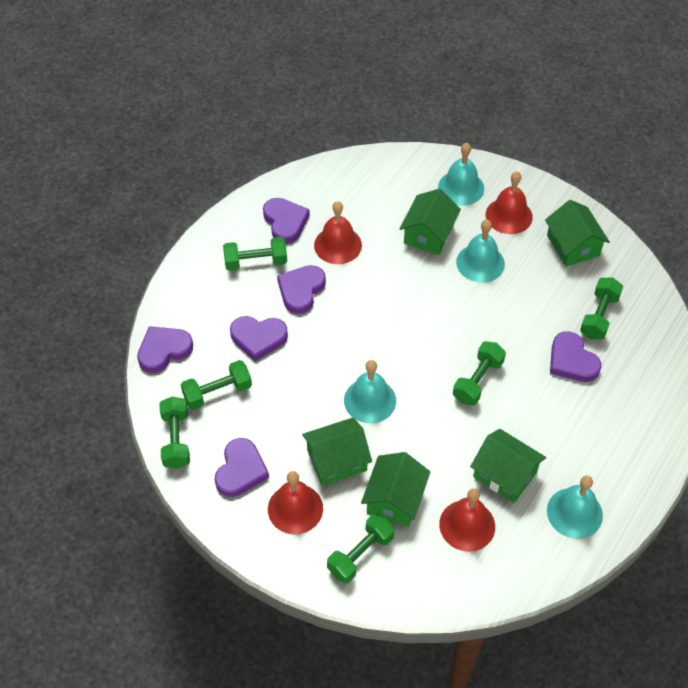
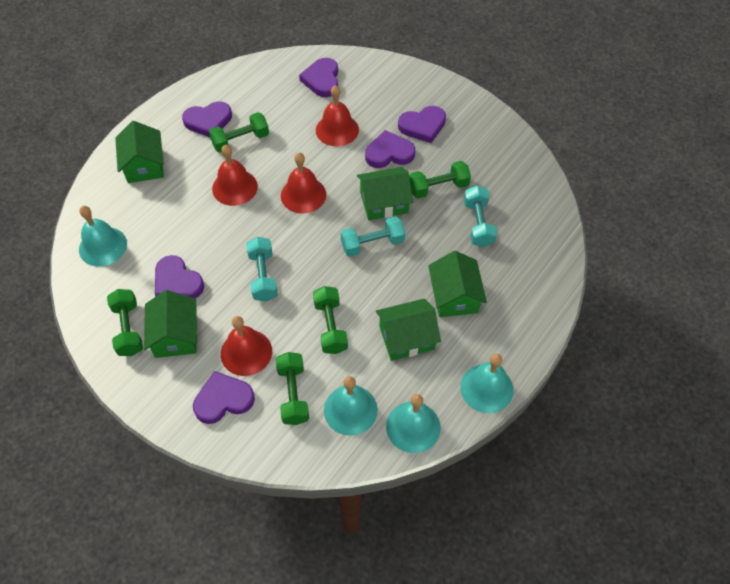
green dumbbell: 6 -> 5
turquoise dumbbell: 0 -> 3

